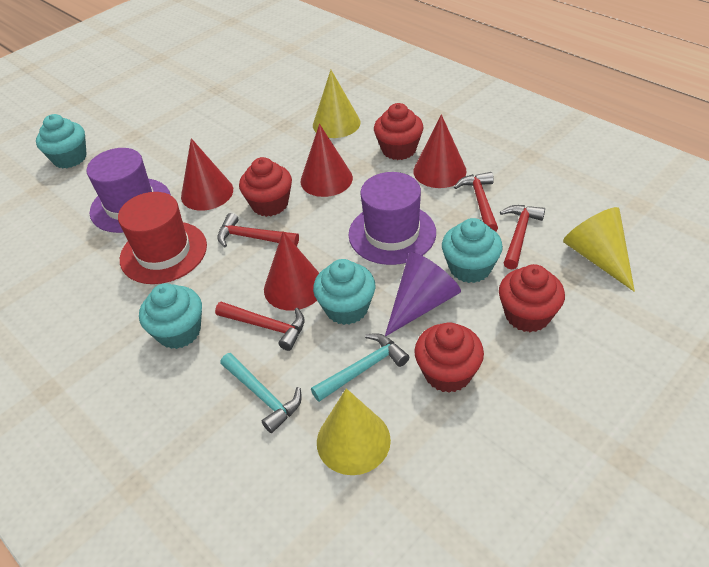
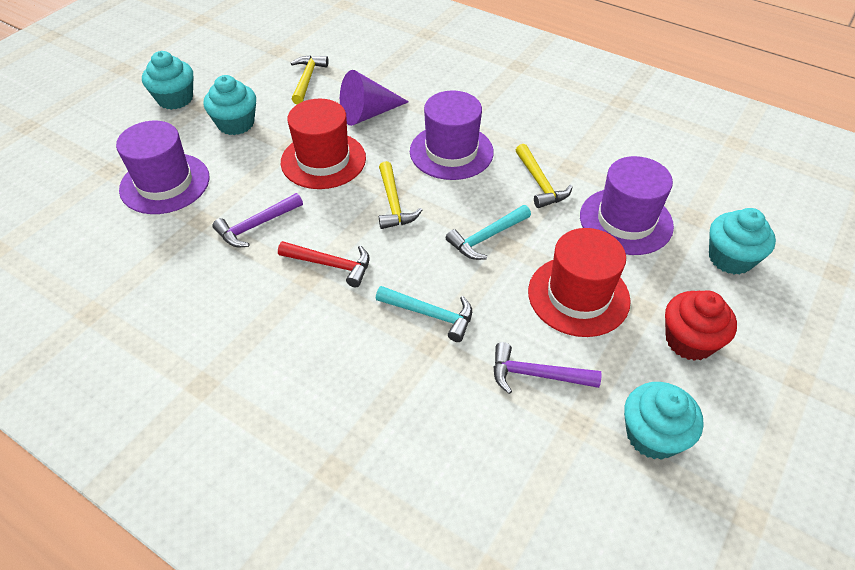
purple hammer: 0 -> 2
purple hat: 2 -> 3
red cone: 4 -> 0
red cupcake: 4 -> 1
red hammer: 4 -> 1
red hat: 1 -> 2
yellow cone: 3 -> 0
yellow hammer: 0 -> 3

